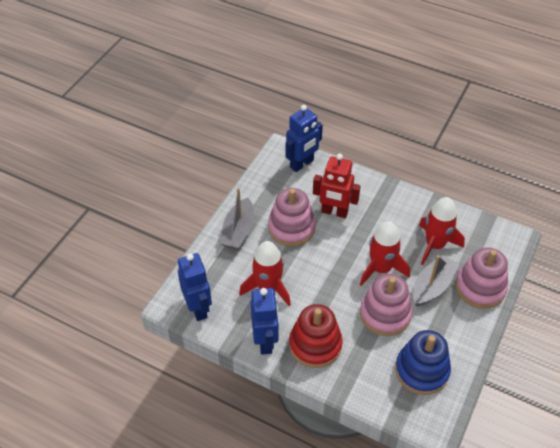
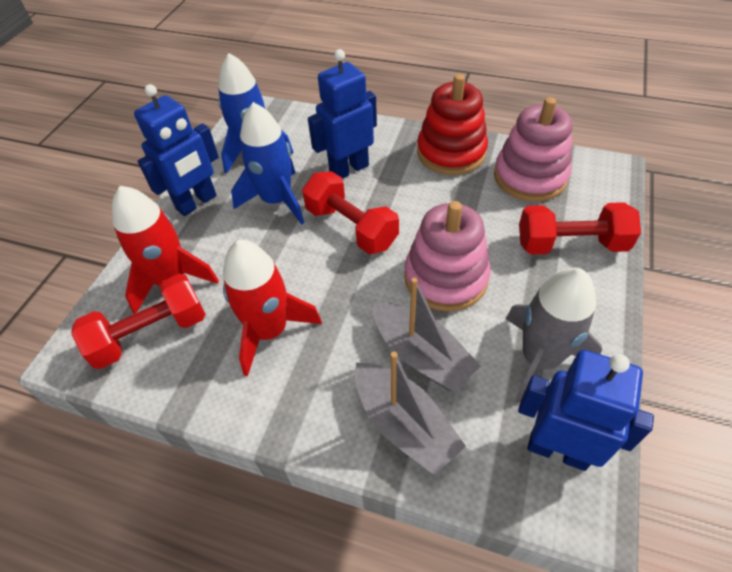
blue rocket: 0 -> 2
blue stacking toy: 1 -> 0
grey rocket: 0 -> 1
pink stacking toy: 3 -> 2
red dumbbell: 0 -> 3
red robot: 1 -> 0
red rocket: 3 -> 2

